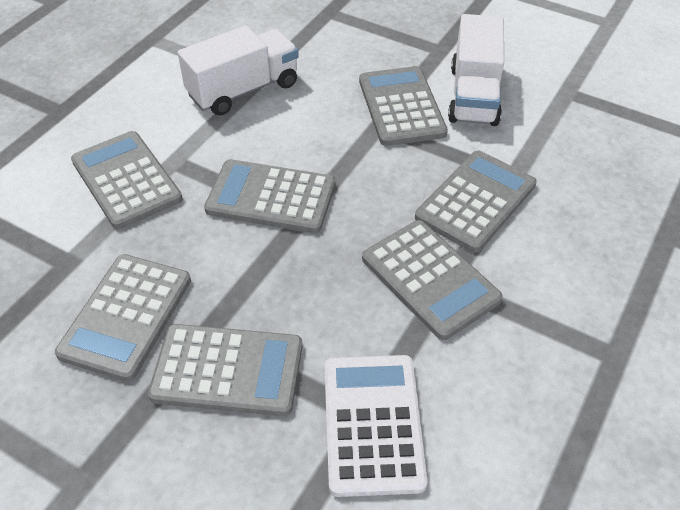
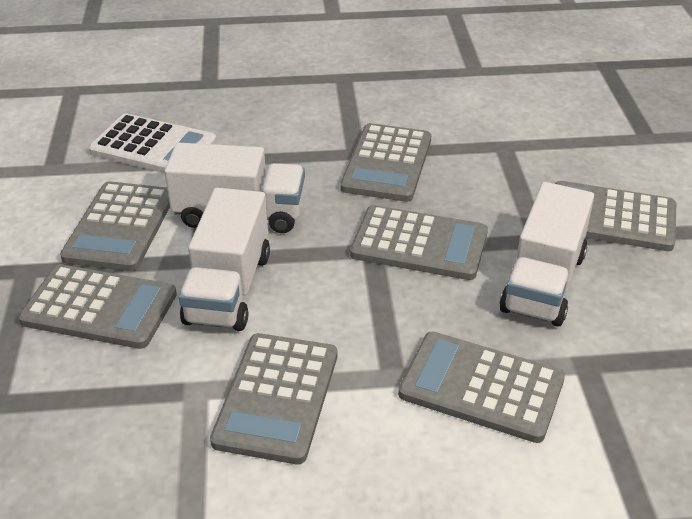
white truck: 2 -> 3

